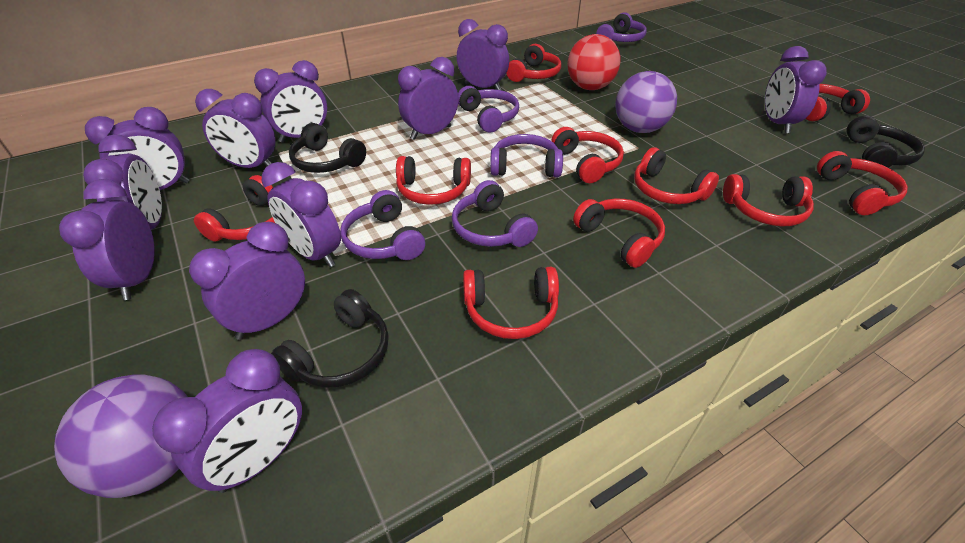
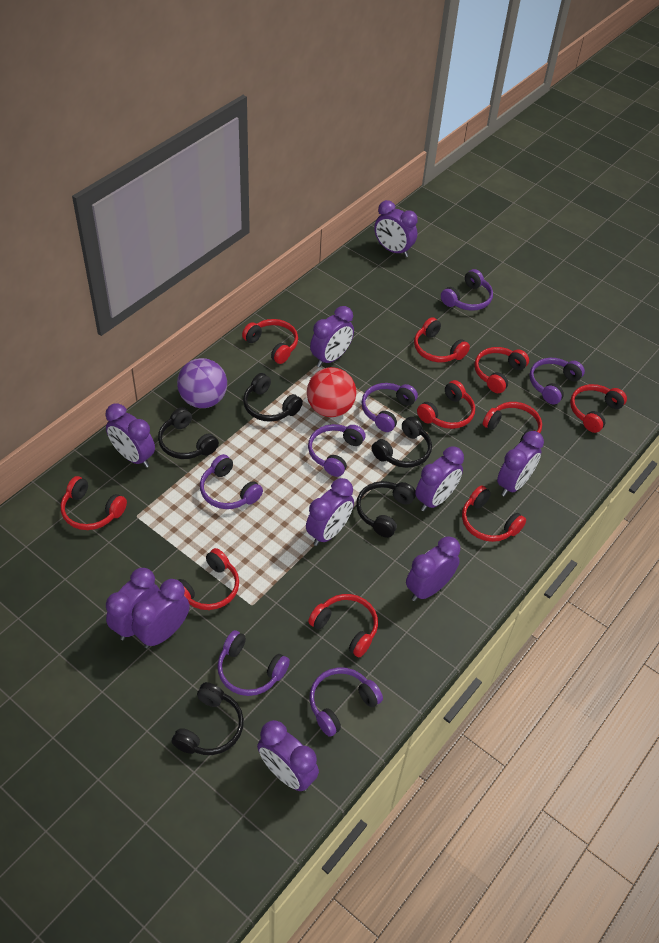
black headphones: 3 -> 5
purple ball: 2 -> 1
purple clock: 11 -> 10
purple headphones: 5 -> 7

